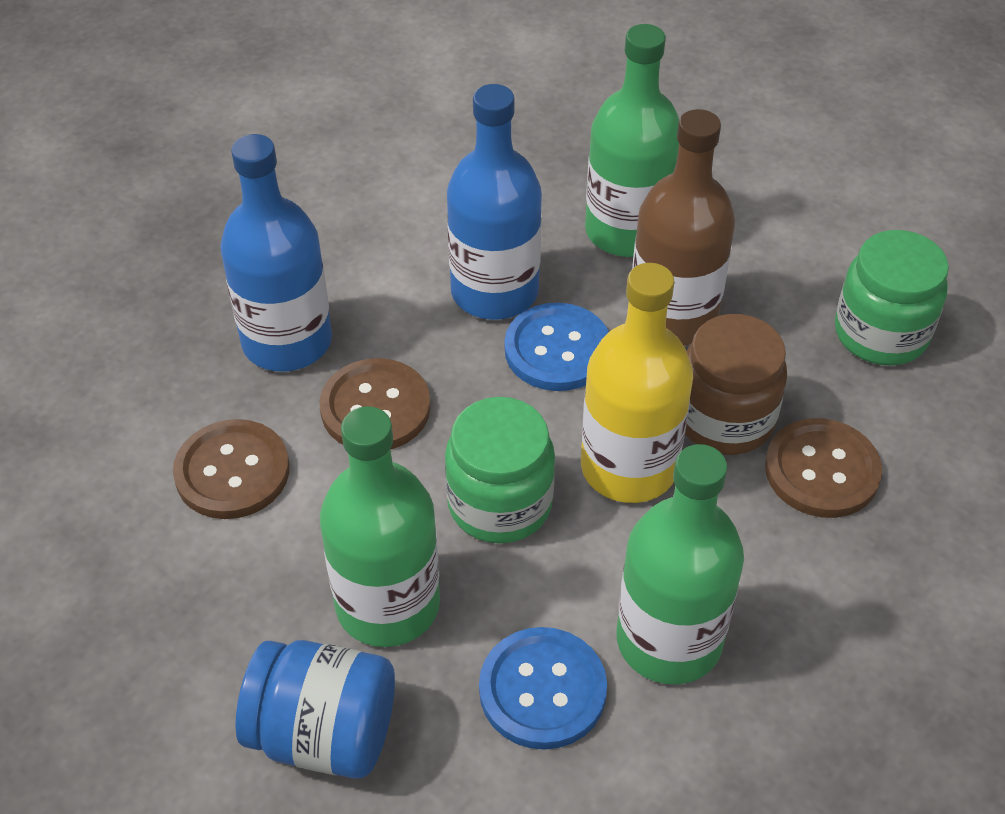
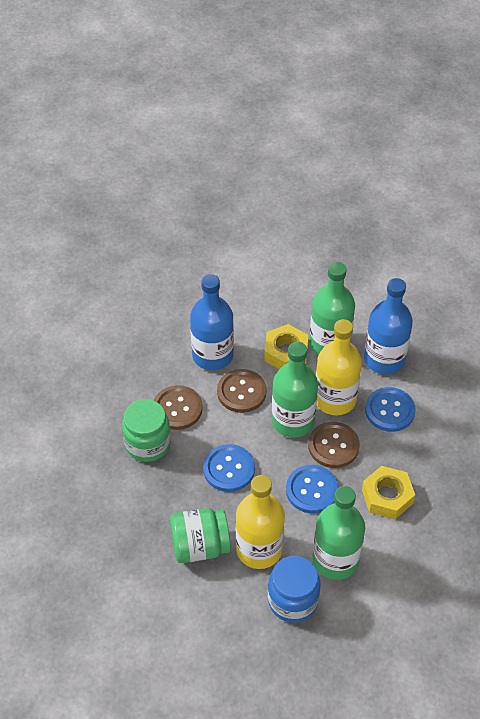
blue button: 2 -> 3
brown bottle: 1 -> 0
brown jar: 1 -> 0
yellow bottle: 1 -> 2
yellow nut: 0 -> 2

